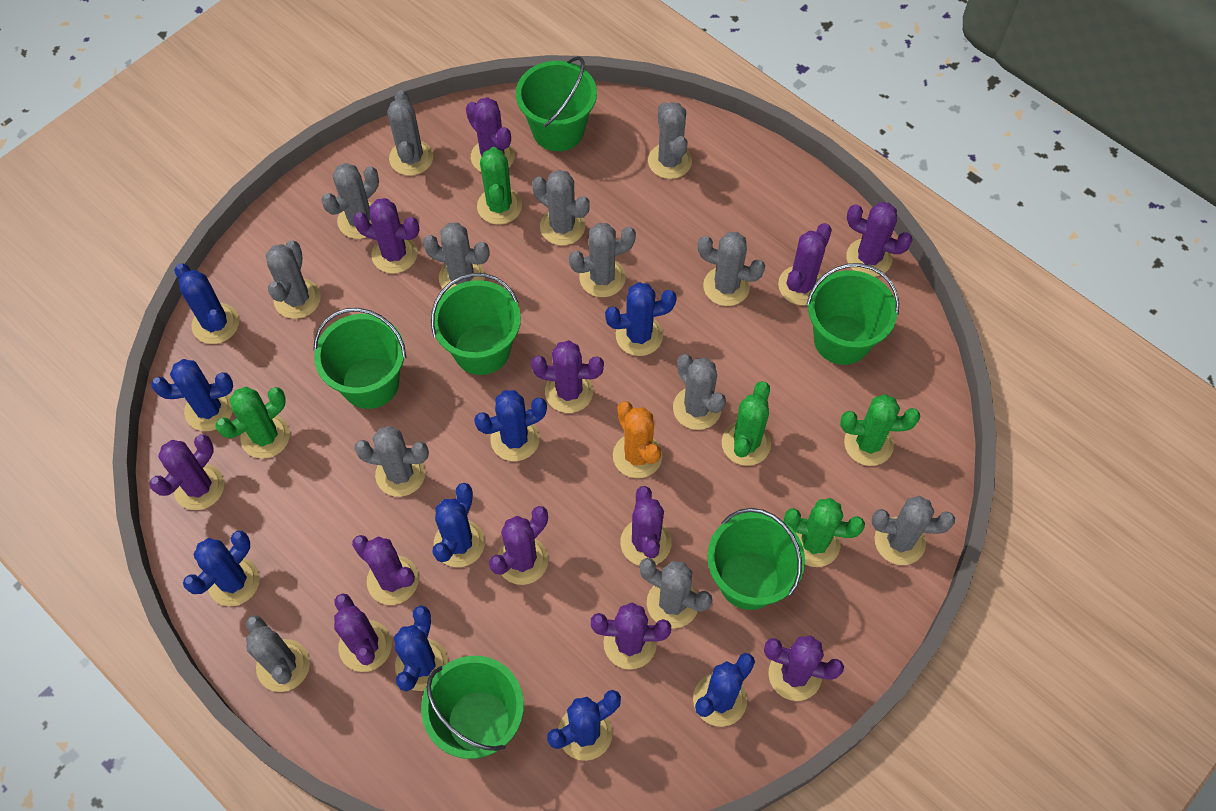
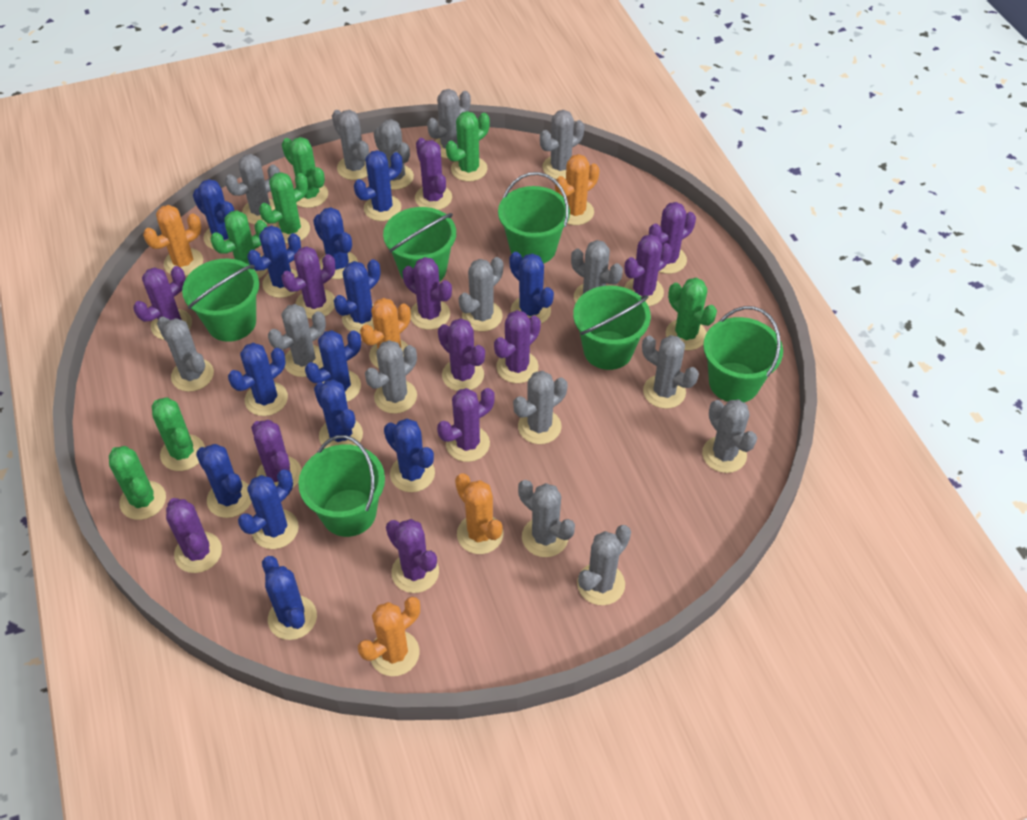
blue cactus: 9 -> 13
green cactus: 5 -> 7
grey cactus: 13 -> 15
orange cactus: 1 -> 5

